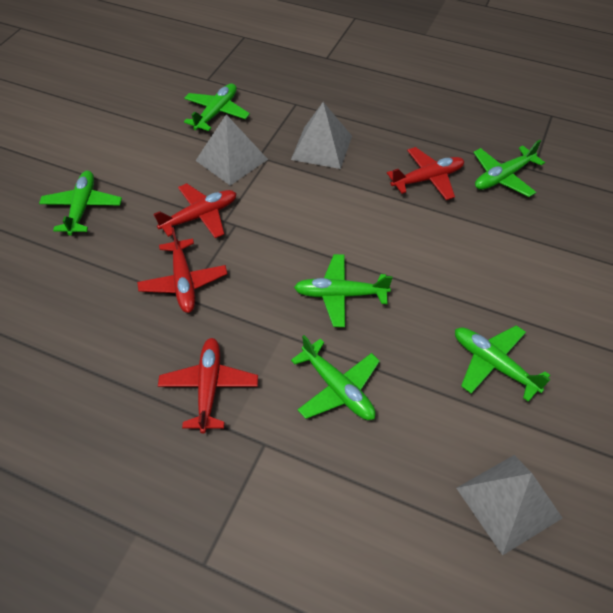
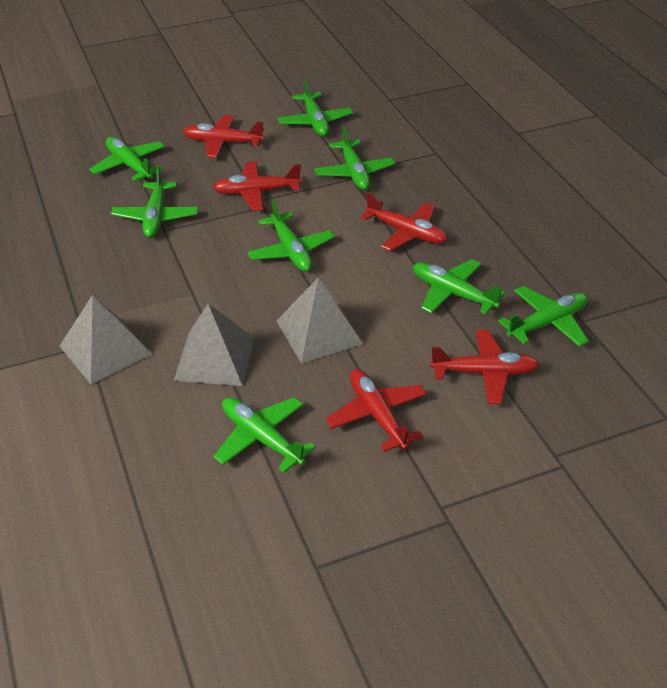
green plane: 6 -> 8
red plane: 4 -> 5

